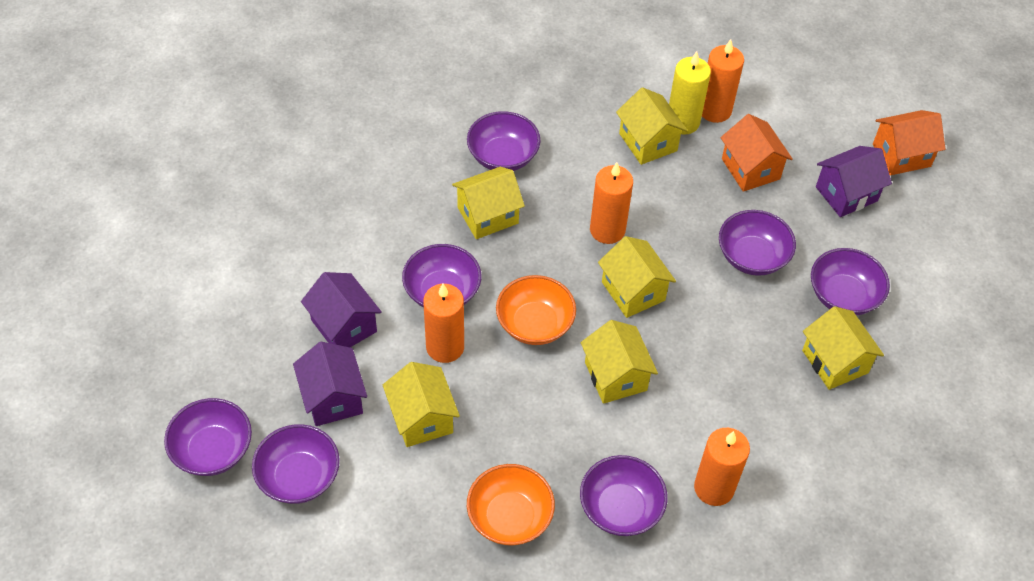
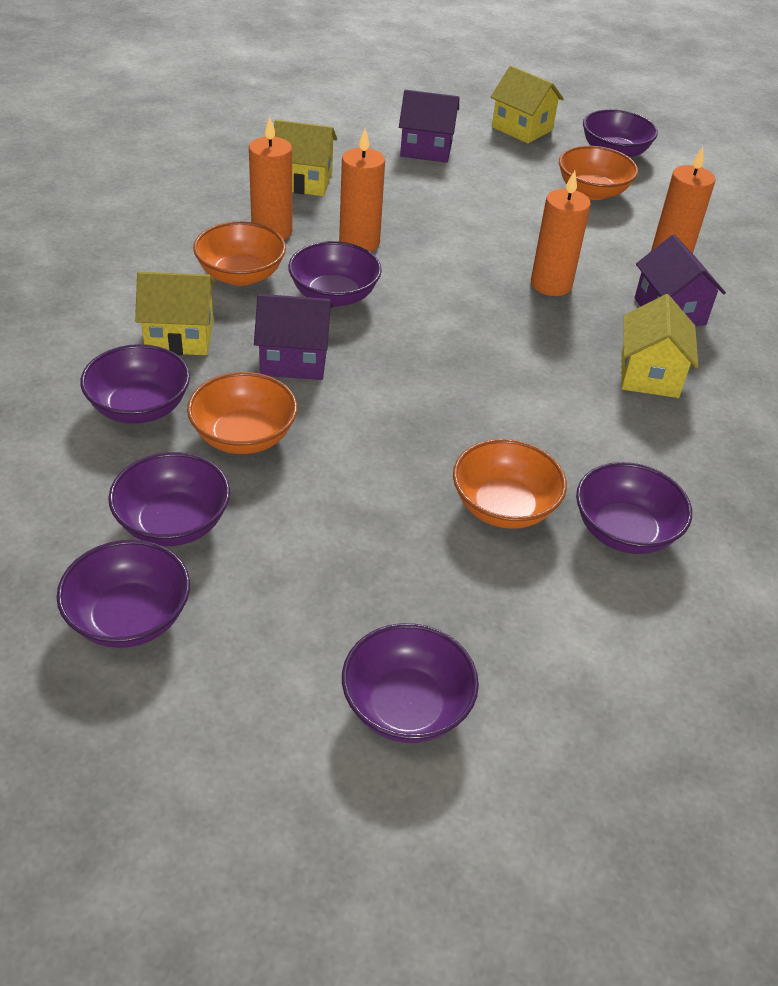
orange bowl: 2 -> 4
orange house: 2 -> 0
yellow candle: 1 -> 0
yellow house: 6 -> 4

